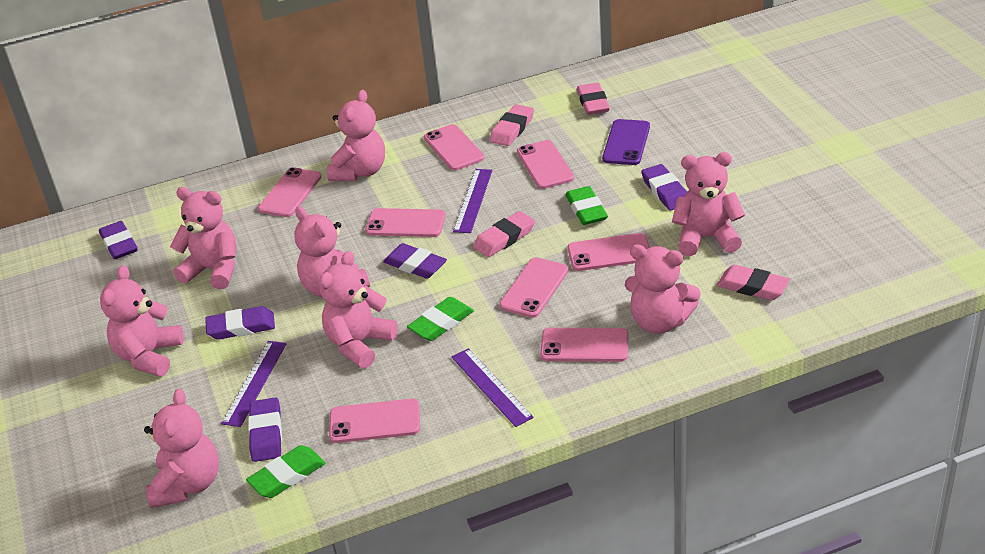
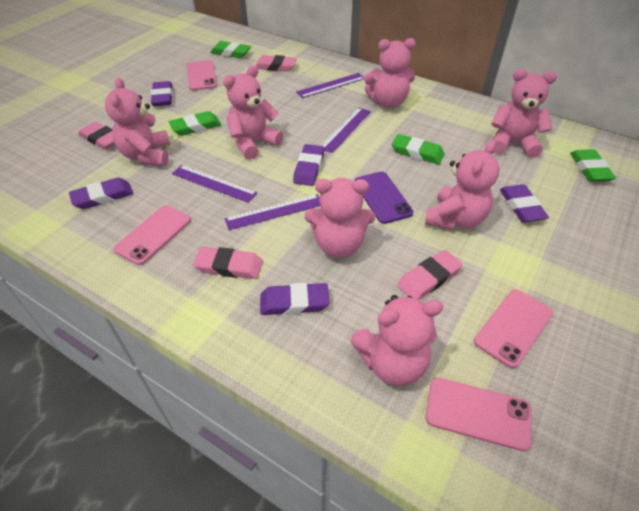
green eraser: 3 -> 4
pink phone: 8 -> 4
pink teddy bear: 8 -> 7
purple ruler: 3 -> 4

